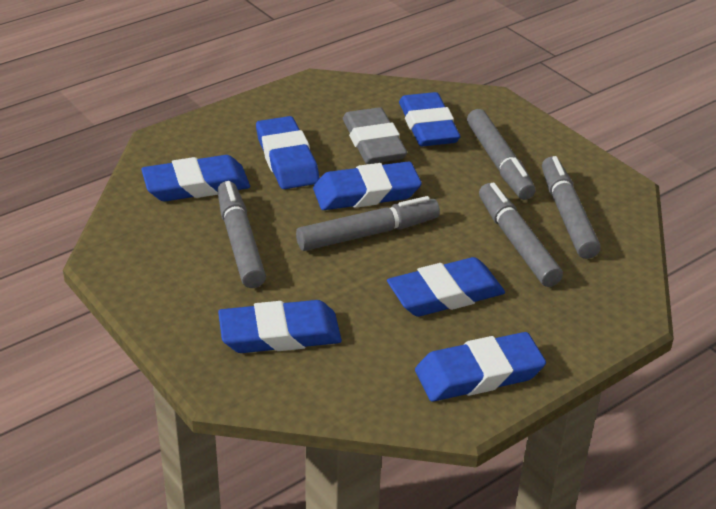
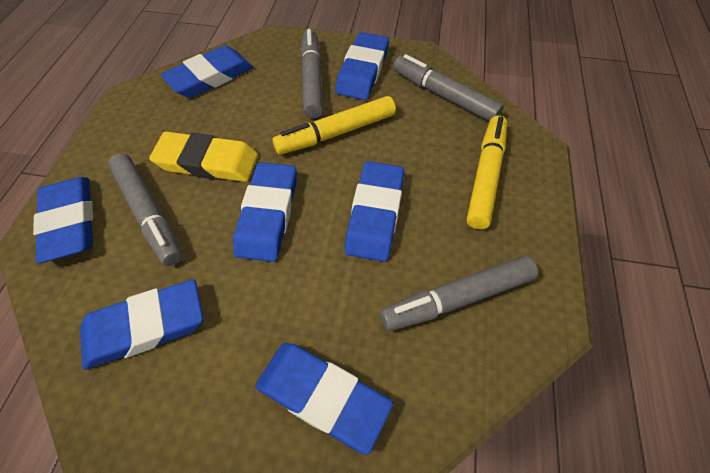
grey eraser: 1 -> 0
grey marker: 5 -> 4
yellow eraser: 0 -> 1
yellow marker: 0 -> 2

